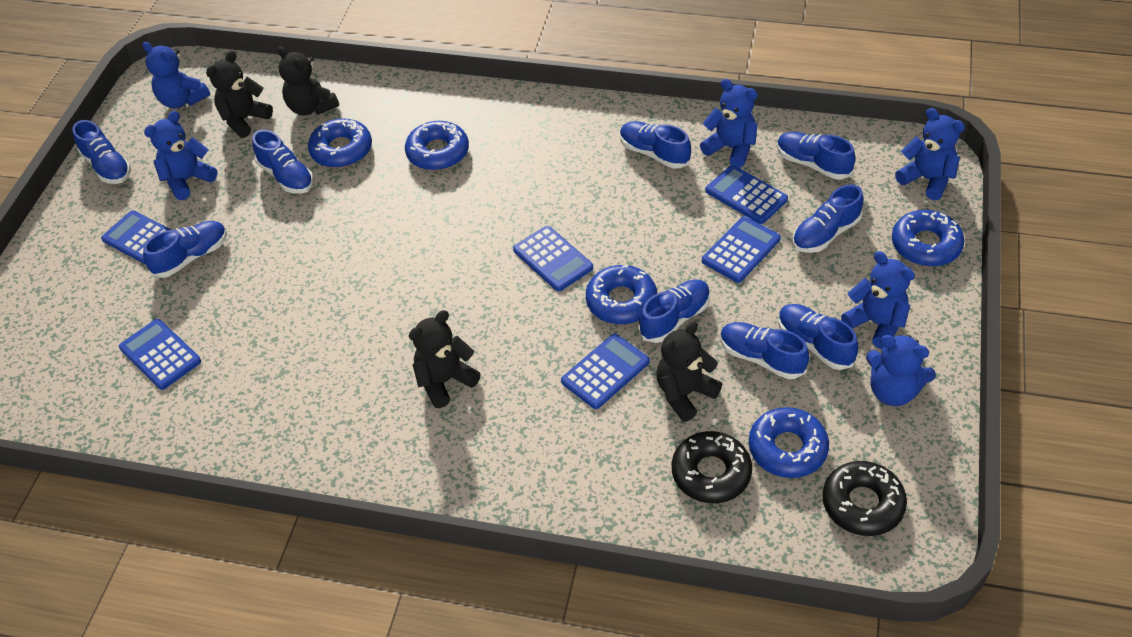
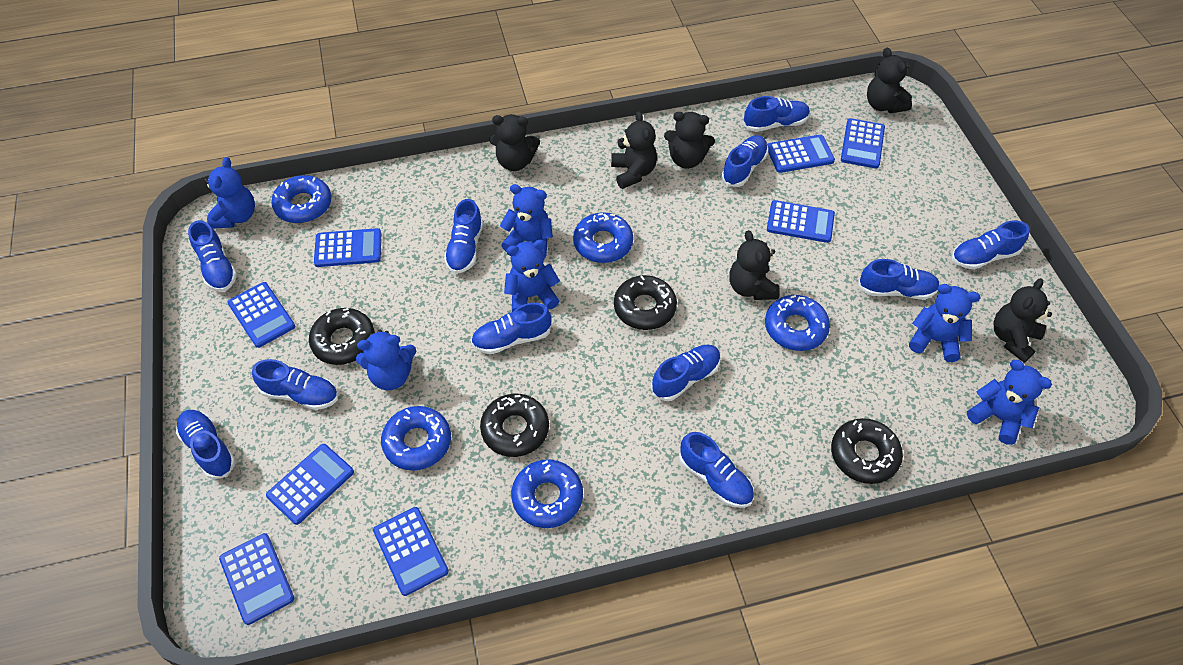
black donut: 2 -> 4
black teddy bear: 4 -> 6
blue calculator: 6 -> 8
blue shoe: 9 -> 11

